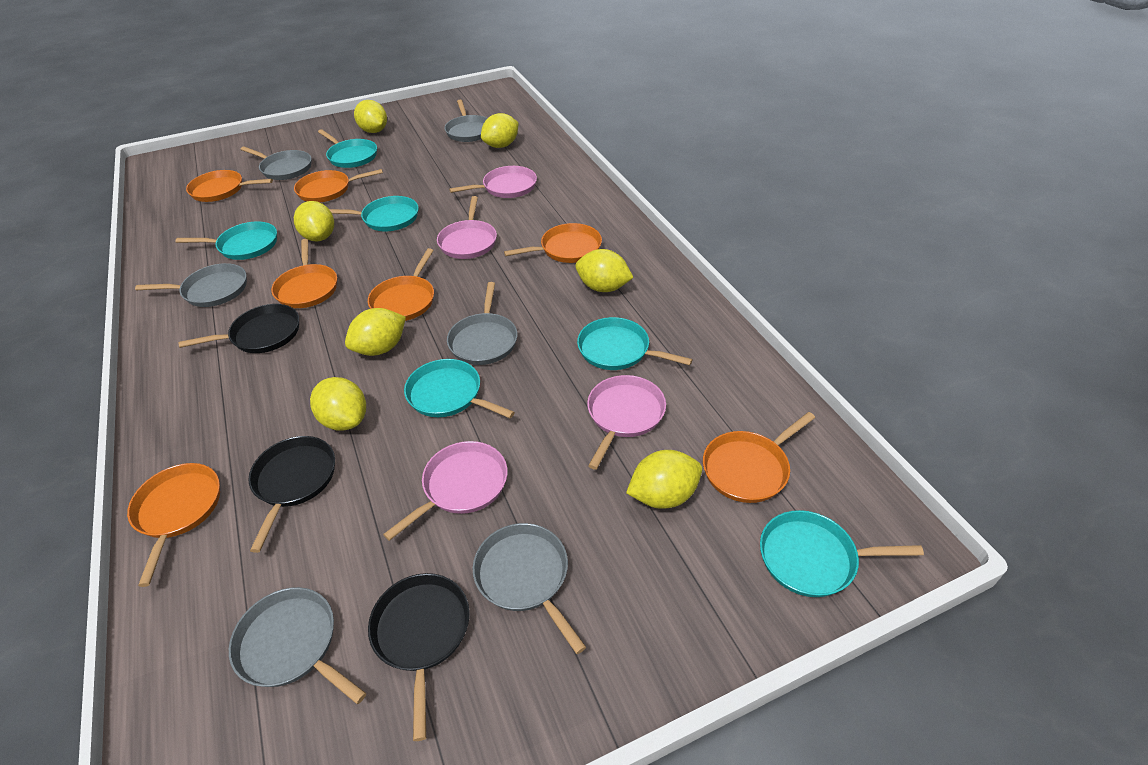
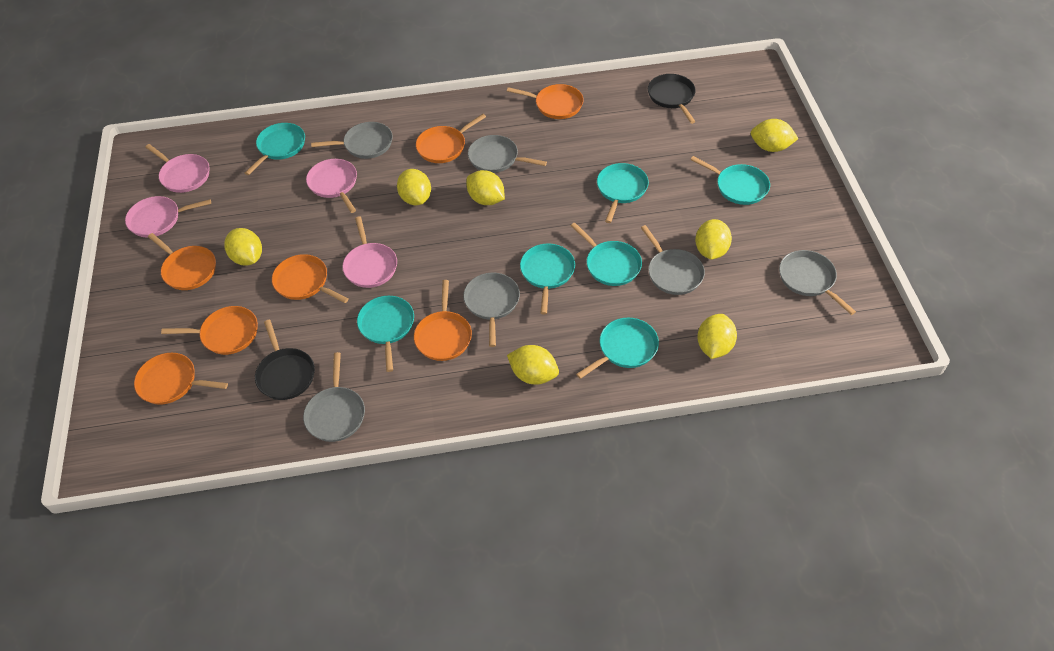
black pan: 3 -> 2
turquoise pan: 6 -> 7

